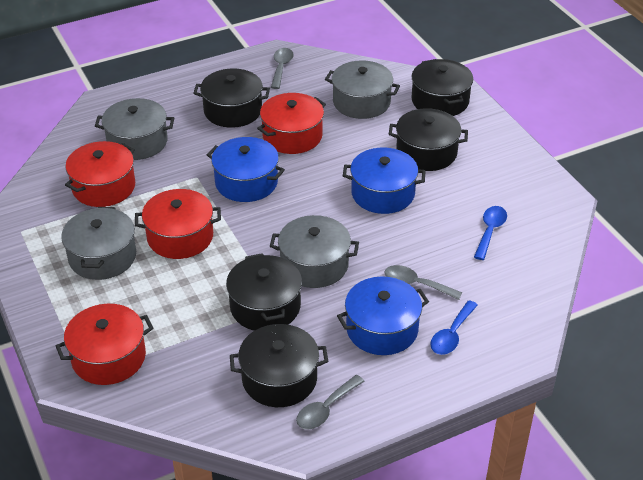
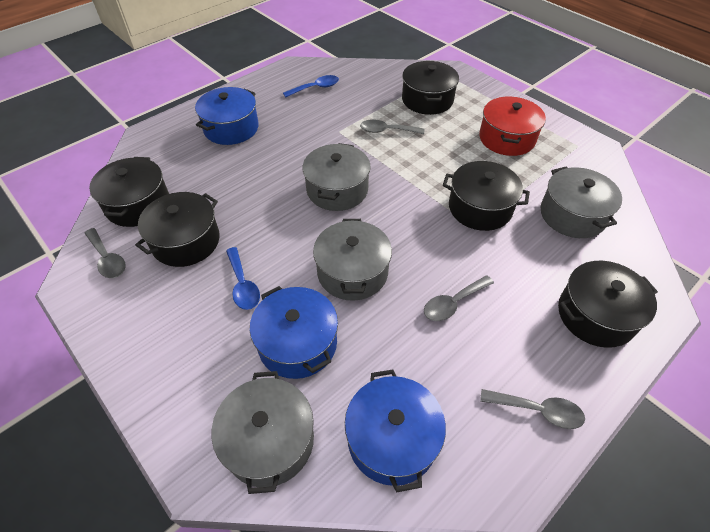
grey spoon: 3 -> 4
red pot: 4 -> 1

